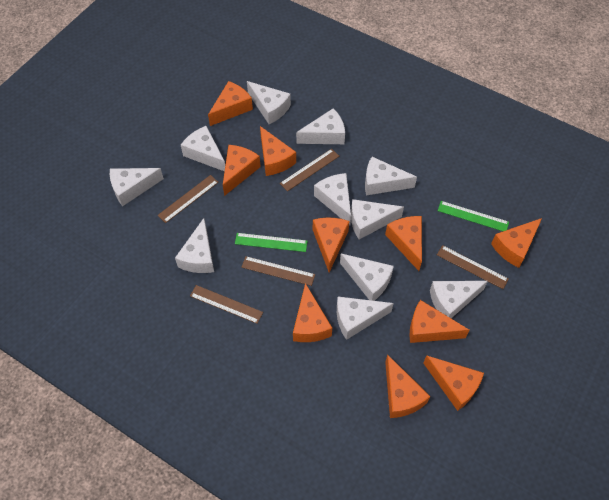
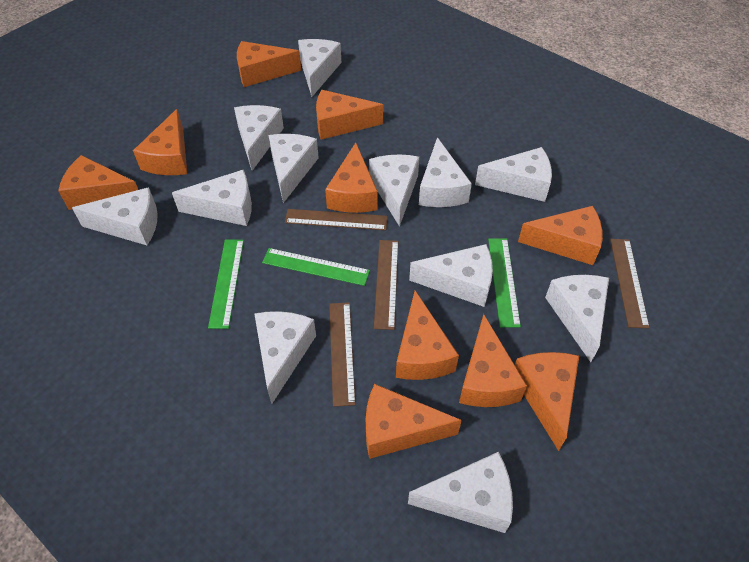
brown ruler: 5 -> 4
green ruler: 2 -> 3
white cheese: 11 -> 12

